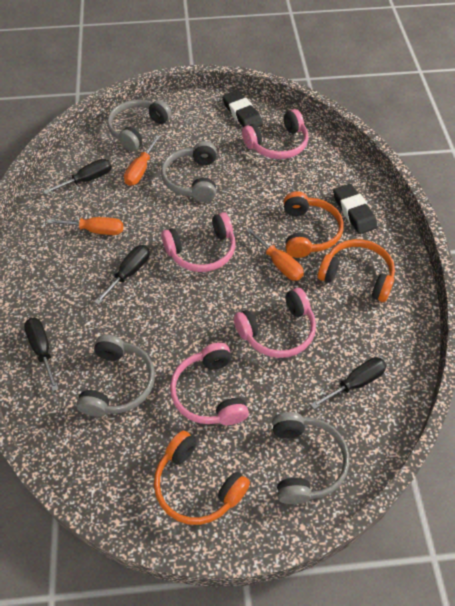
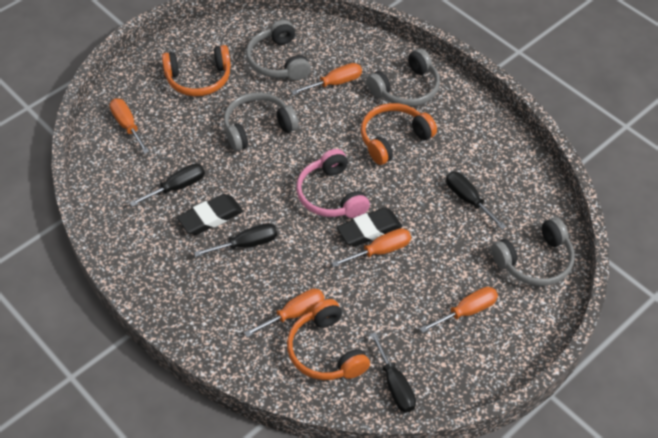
orange screwdriver: 3 -> 5
pink headphones: 4 -> 1

